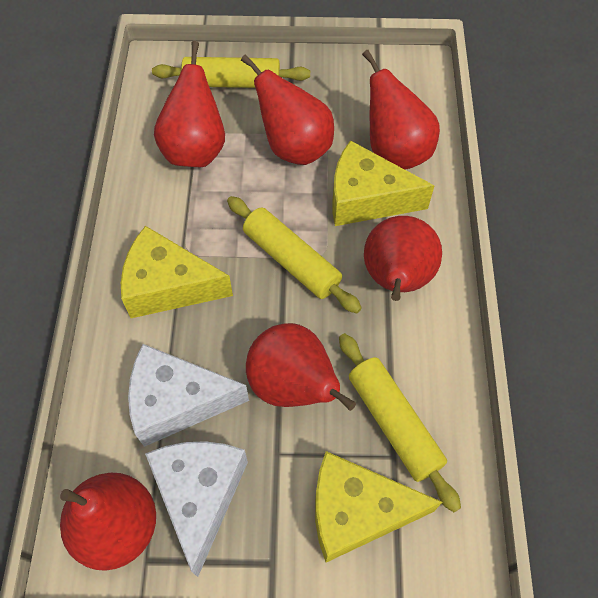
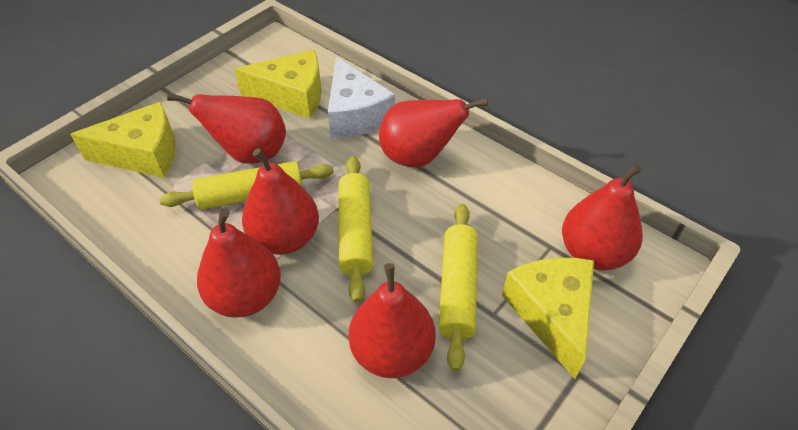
white cheese: 2 -> 1

